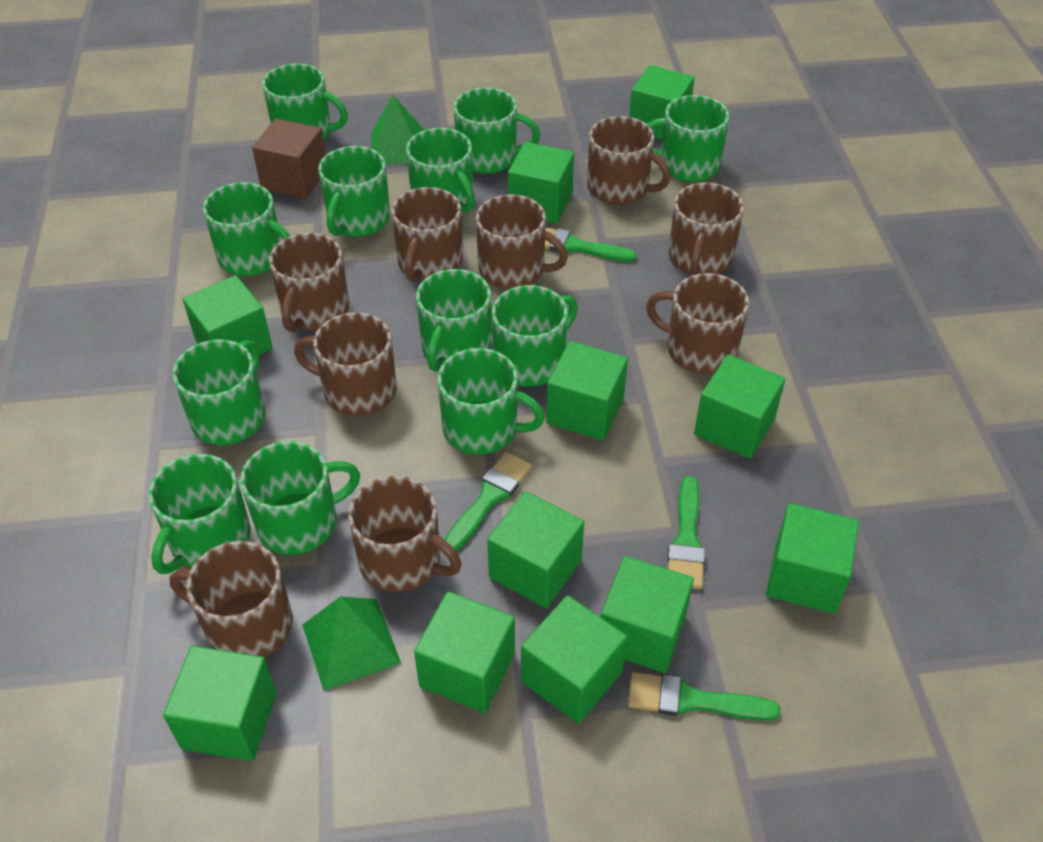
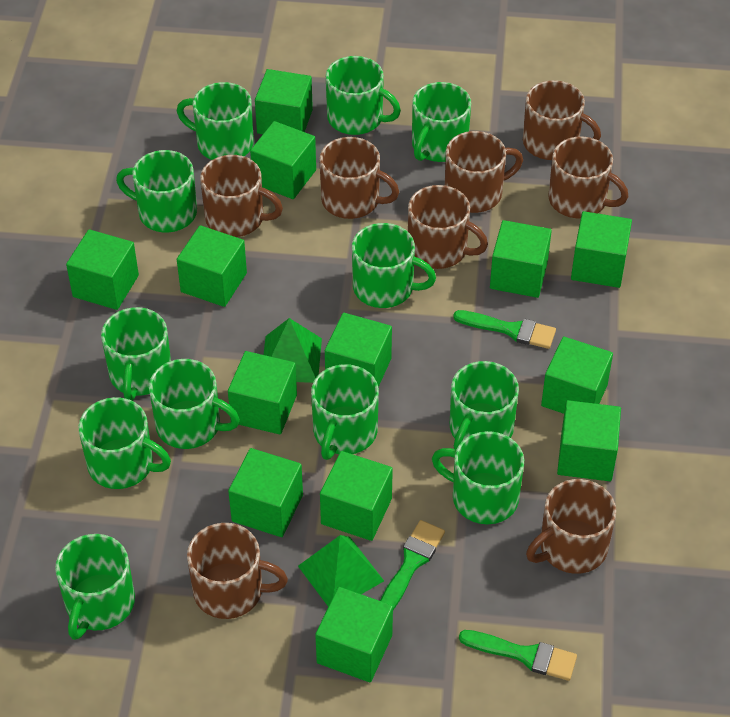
brown cube: 1 -> 0
brown mug: 9 -> 8
green brush: 4 -> 3
green cube: 11 -> 13

